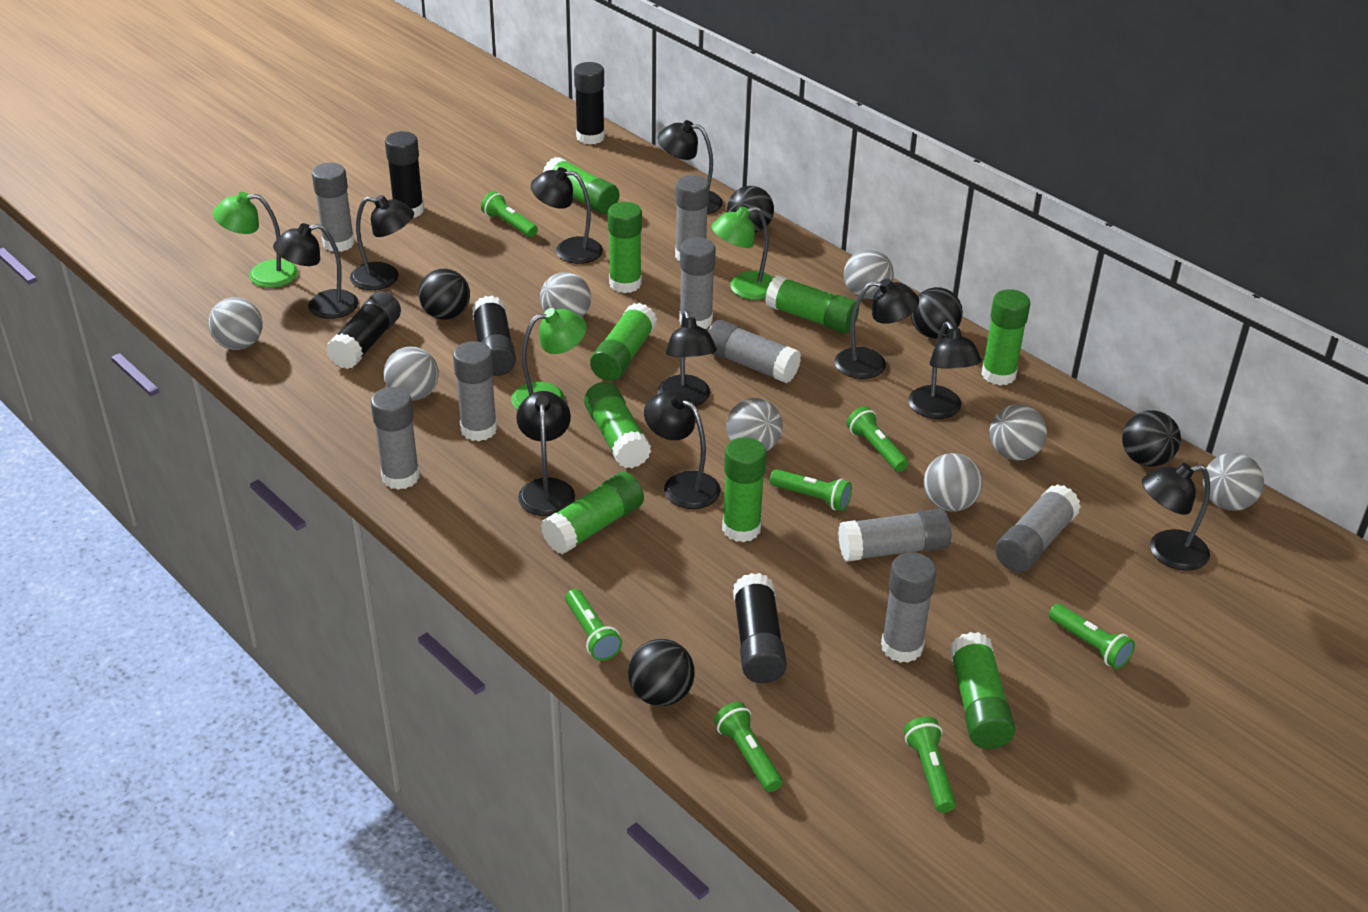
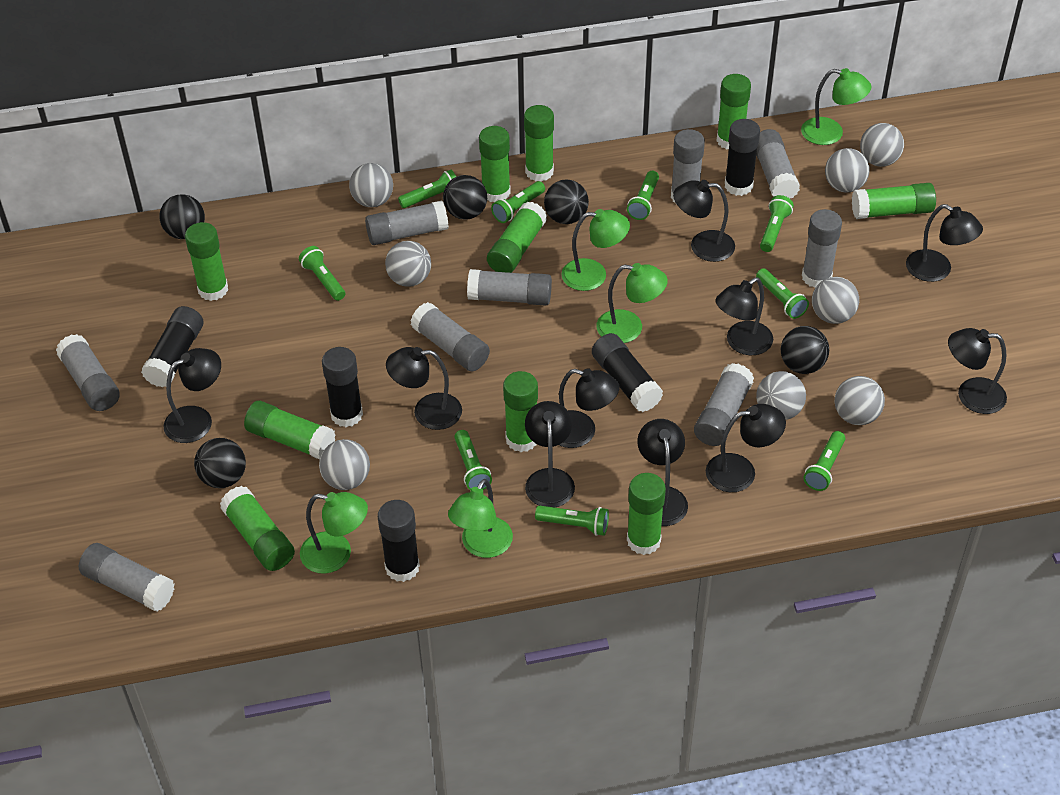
green flashlight: 7 -> 9
green glue stick: 9 -> 10
green lamp: 3 -> 5

